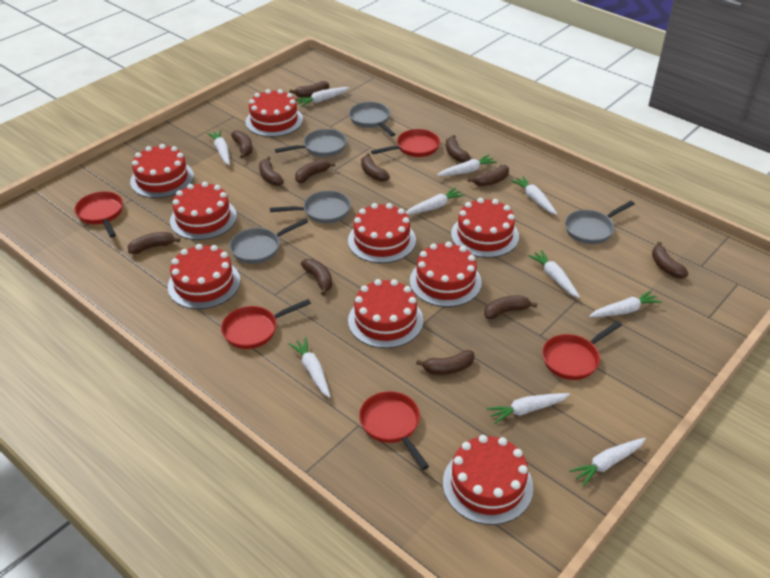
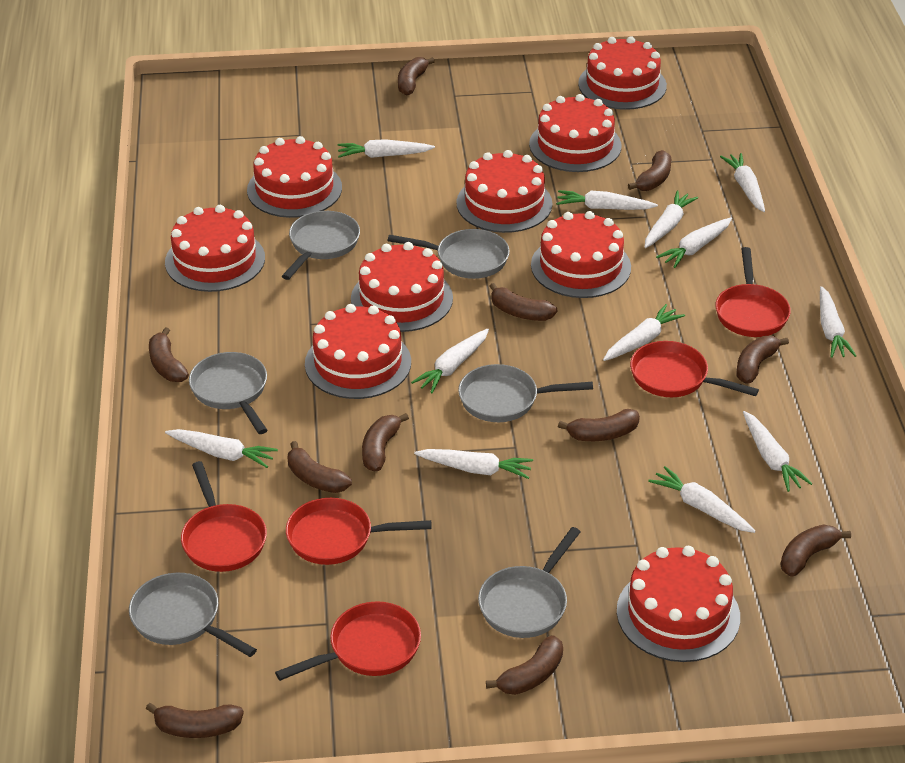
brown banana: 12 -> 11
grey pan: 5 -> 6
white carrot: 10 -> 12

